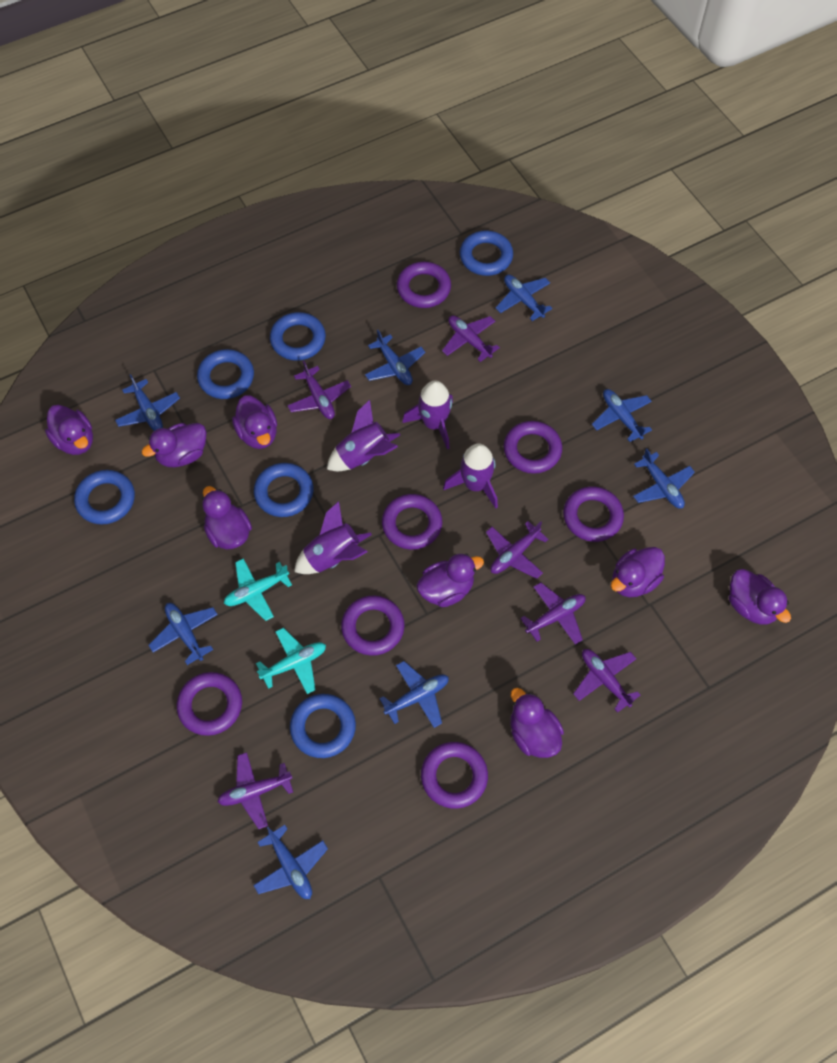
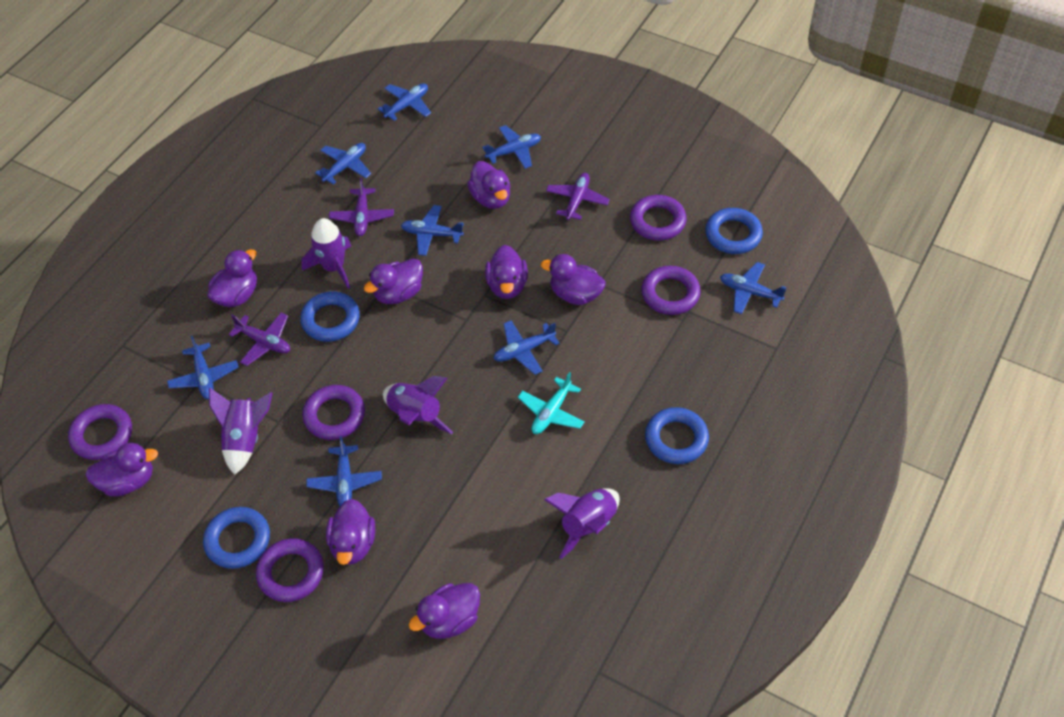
blue ring: 6 -> 4
purple plane: 6 -> 3
purple ring: 7 -> 5
turquoise plane: 2 -> 1

